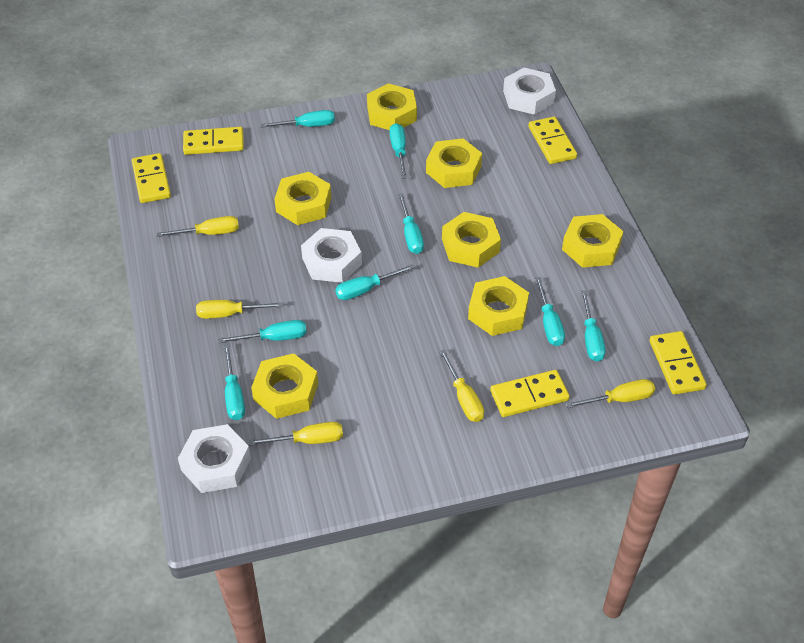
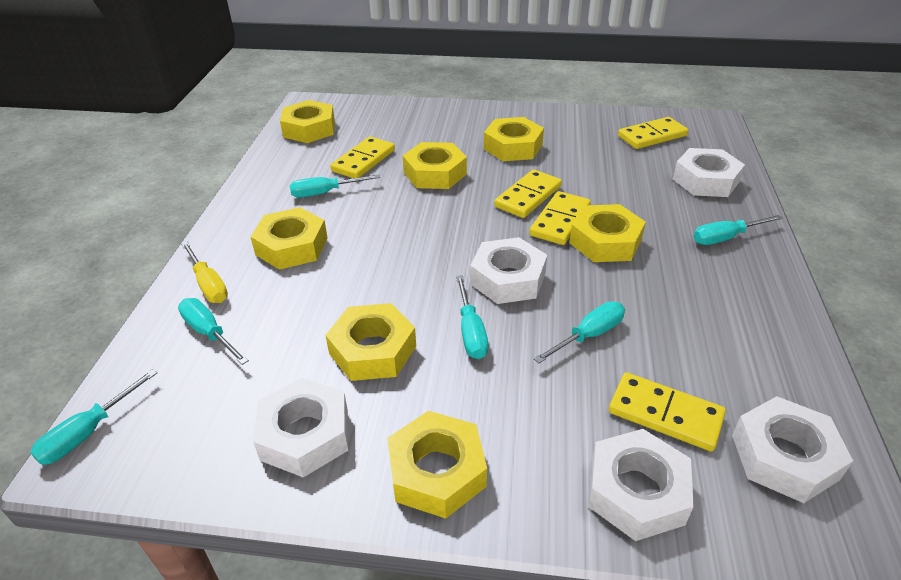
turquoise screwdriver: 8 -> 6
white nut: 3 -> 5
yellow screwdriver: 5 -> 1

